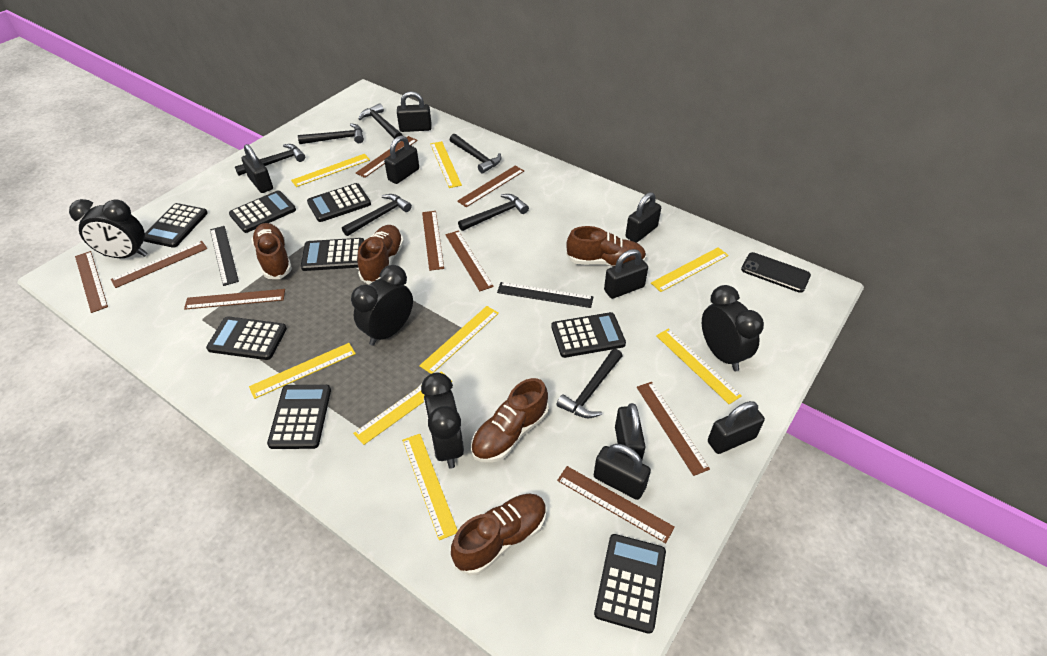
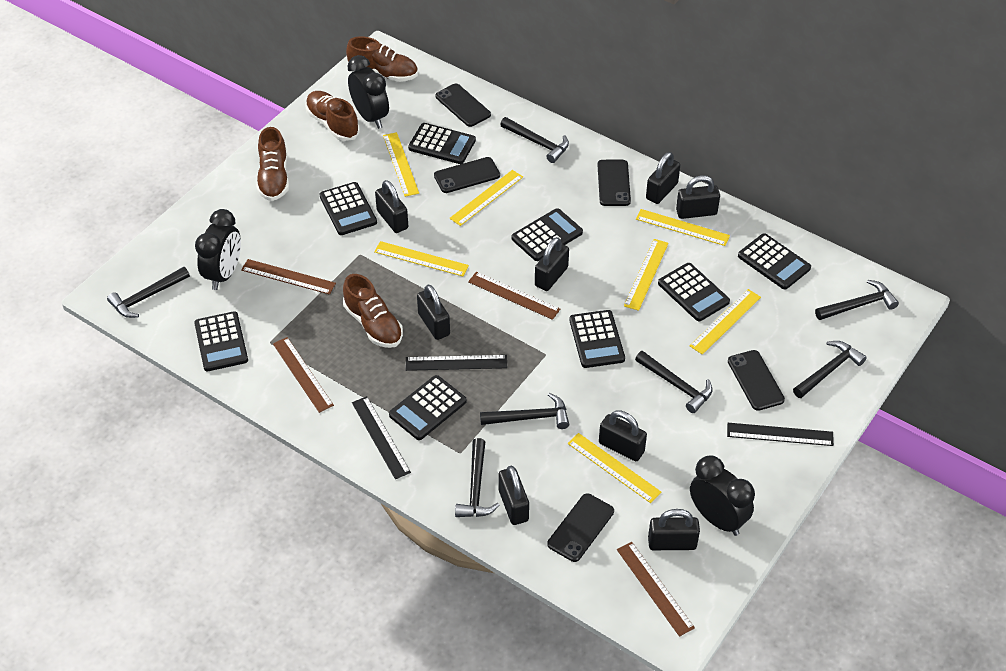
black clock: 4 -> 3
black phone: 1 -> 5
black ruler: 2 -> 3
brown ruler: 9 -> 4
brown shoe: 5 -> 4
yellow ruler: 8 -> 7

